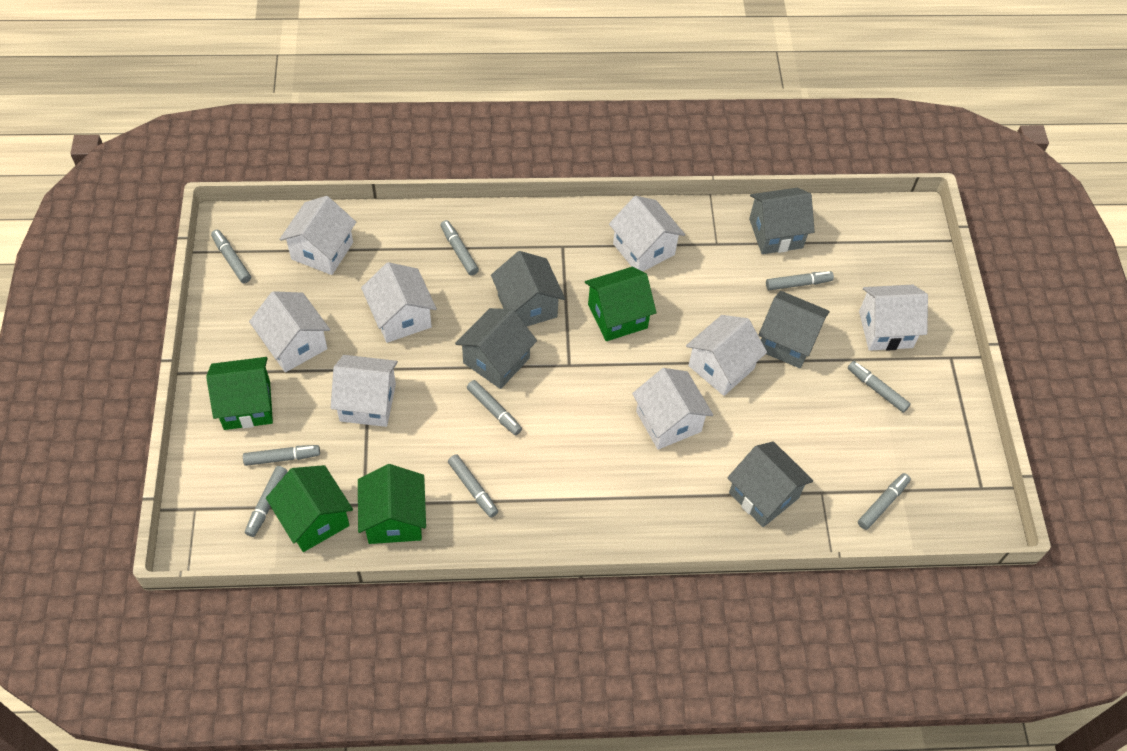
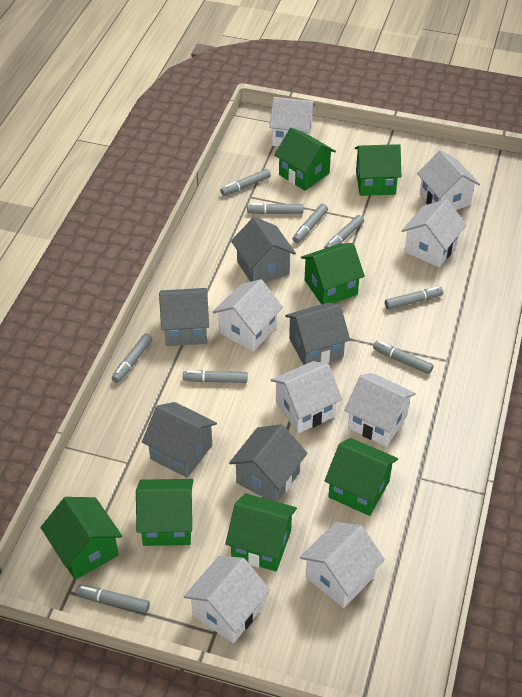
green house: 4 -> 7

